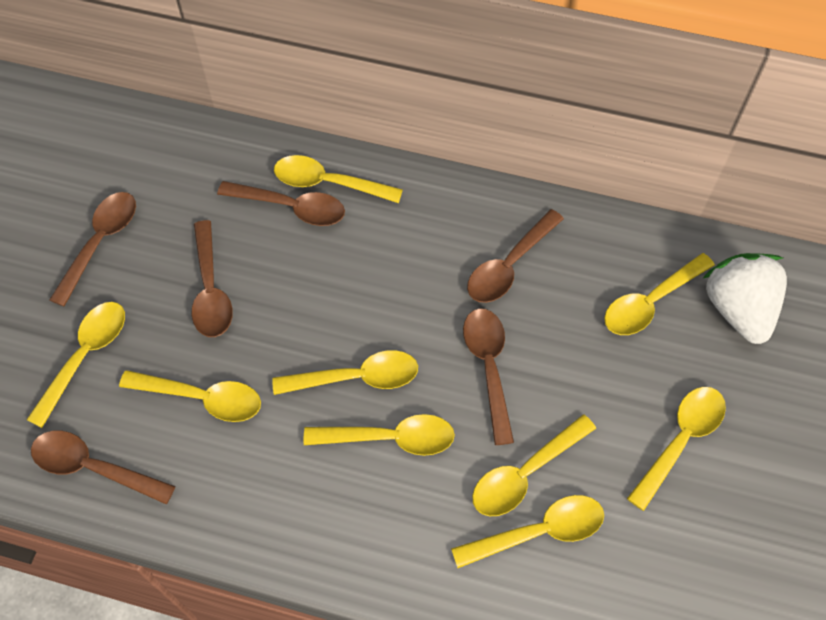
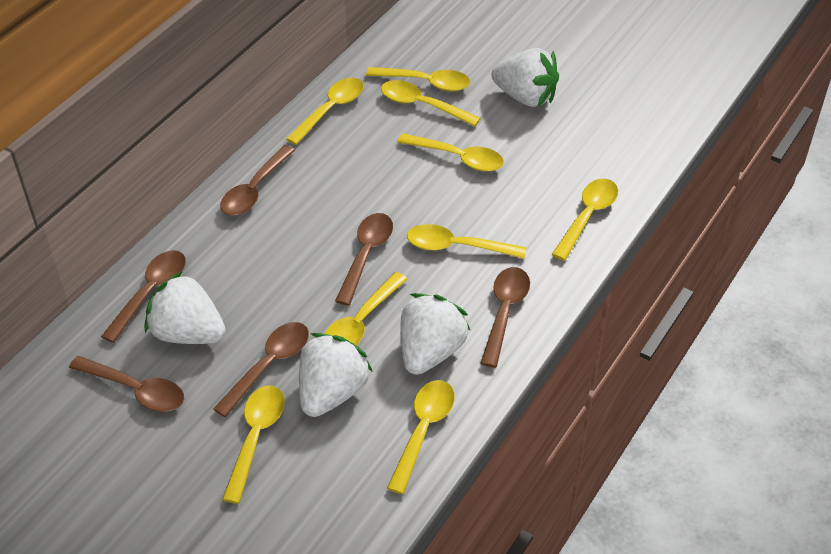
white strawberry: 1 -> 4

